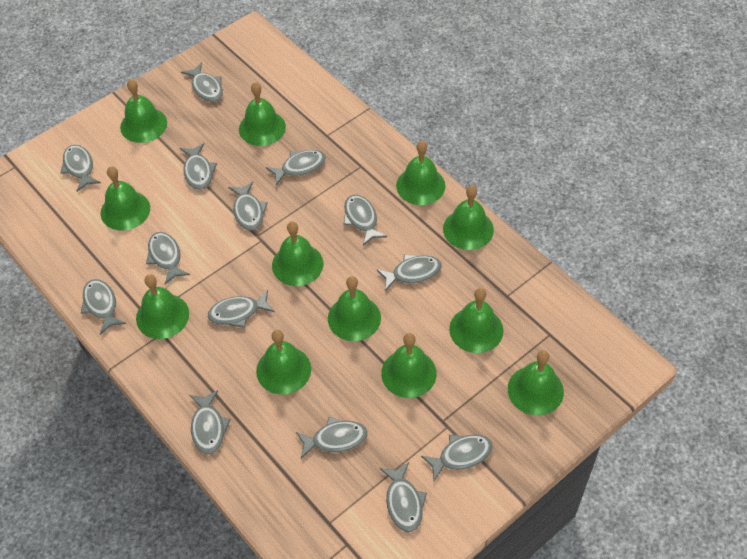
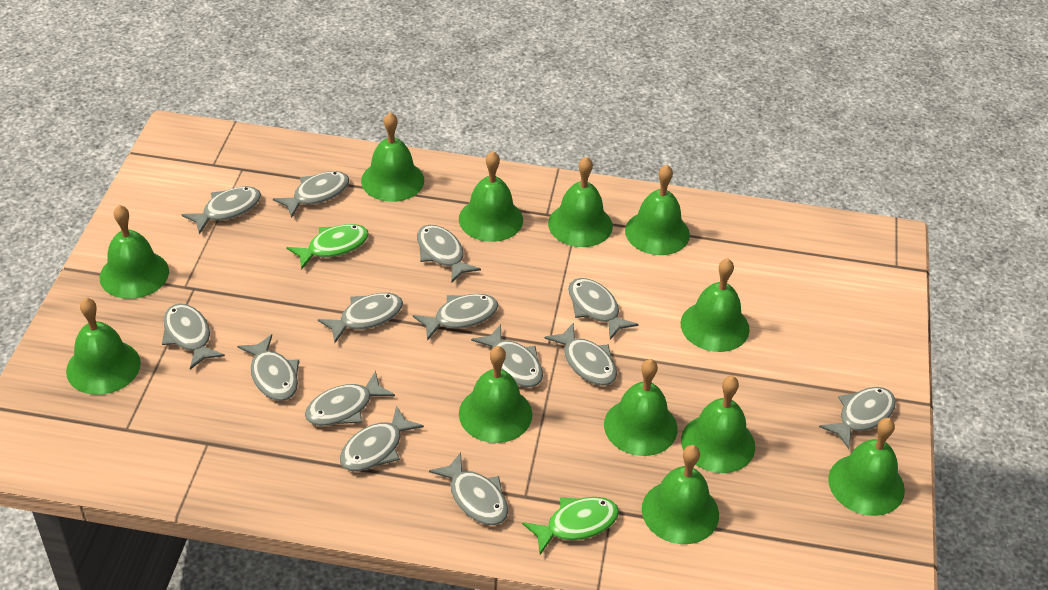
green fish: 0 -> 2

